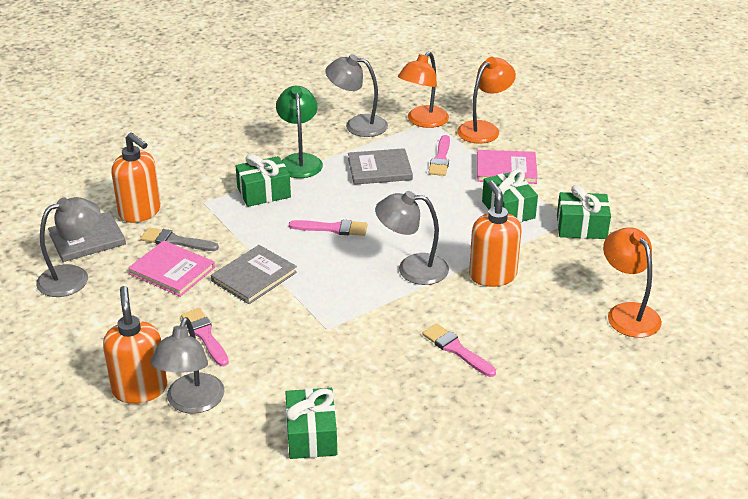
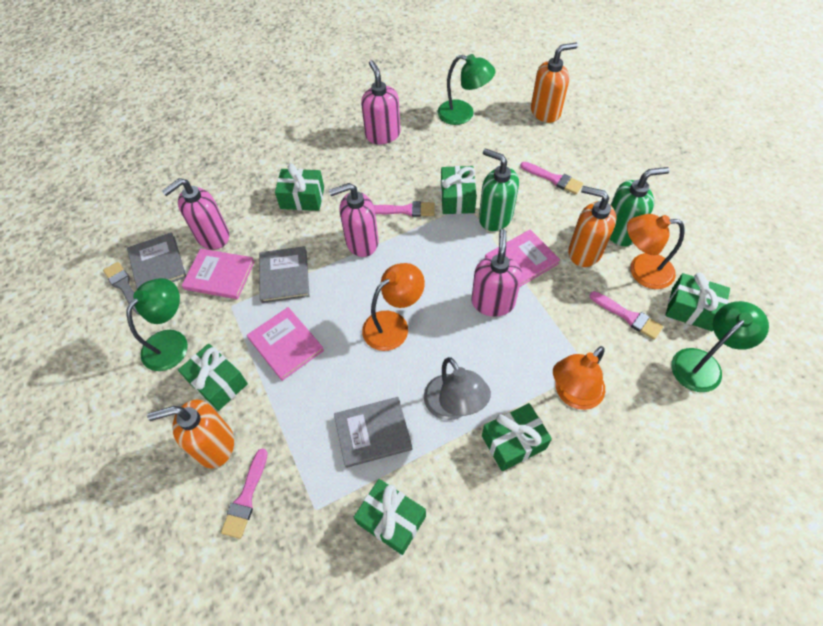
green gift: 4 -> 6
green lamp: 1 -> 3
green soap dispenser: 0 -> 2
grey lamp: 4 -> 1
pink book: 2 -> 3
pink soap dispenser: 0 -> 4

